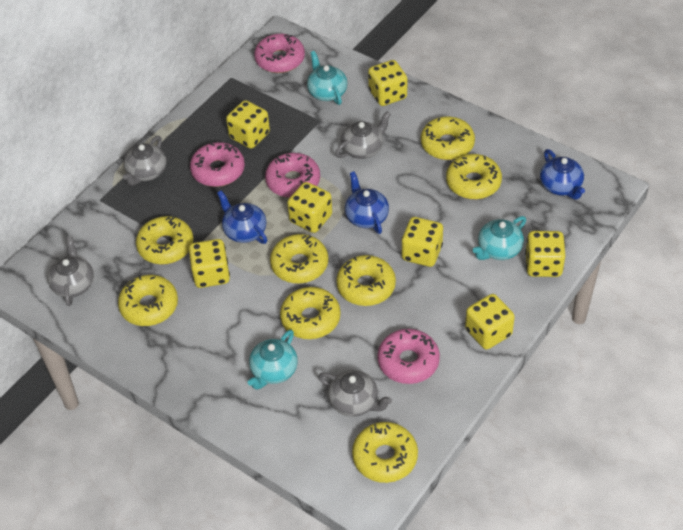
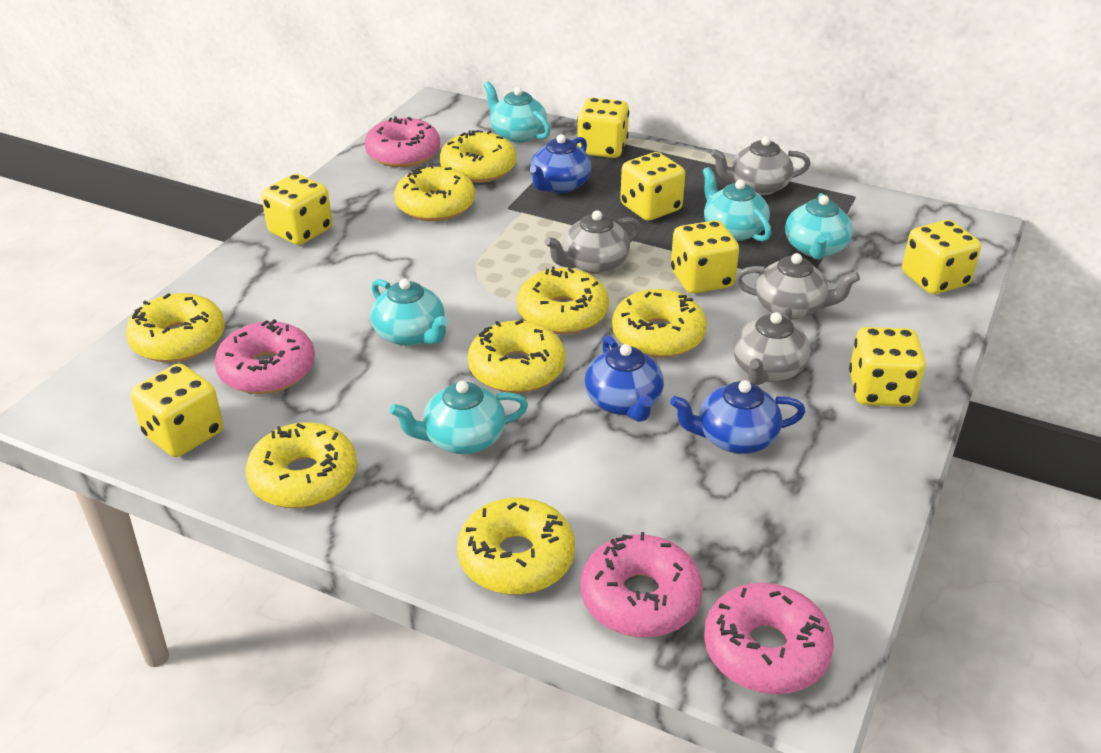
turquoise teapot: 3 -> 5

